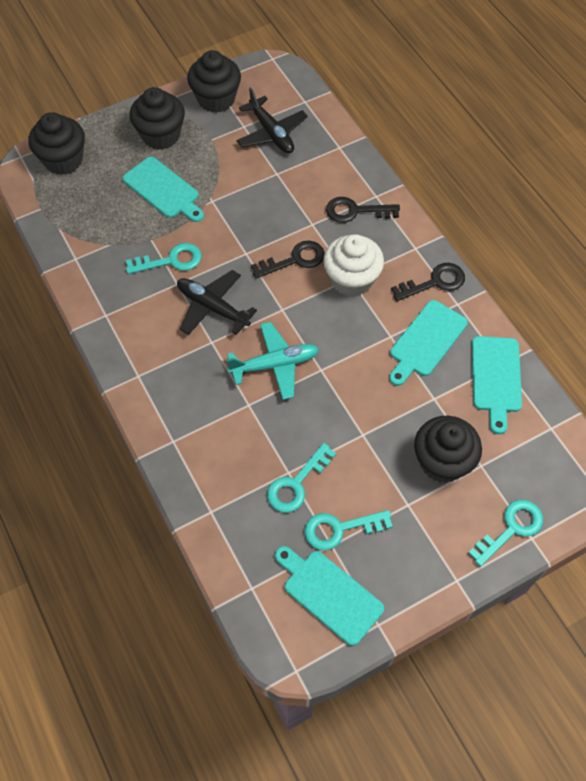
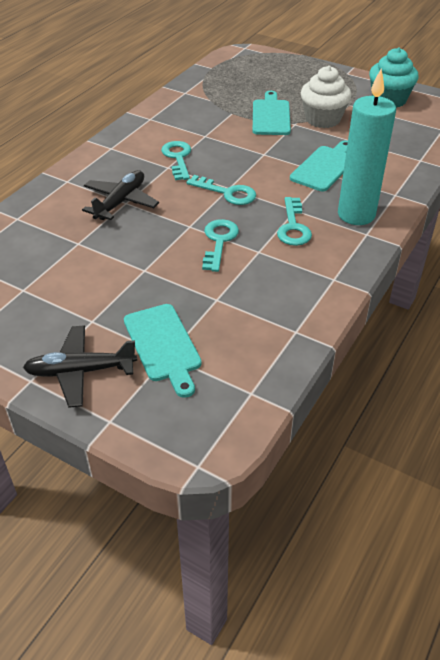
black cupcake: 4 -> 0
black key: 3 -> 0
turquoise candle: 0 -> 1
turquoise cupcake: 0 -> 1
turquoise cutting board: 4 -> 3
turquoise plane: 1 -> 0

